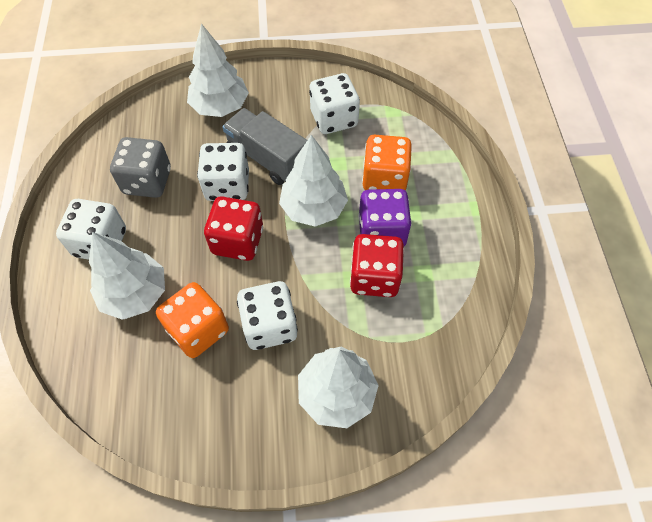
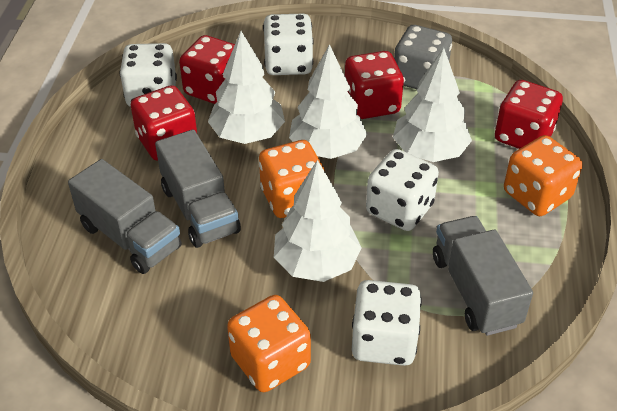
grey truck: 1 -> 3
orange dice: 2 -> 3
purple dice: 1 -> 0
red dice: 2 -> 4

